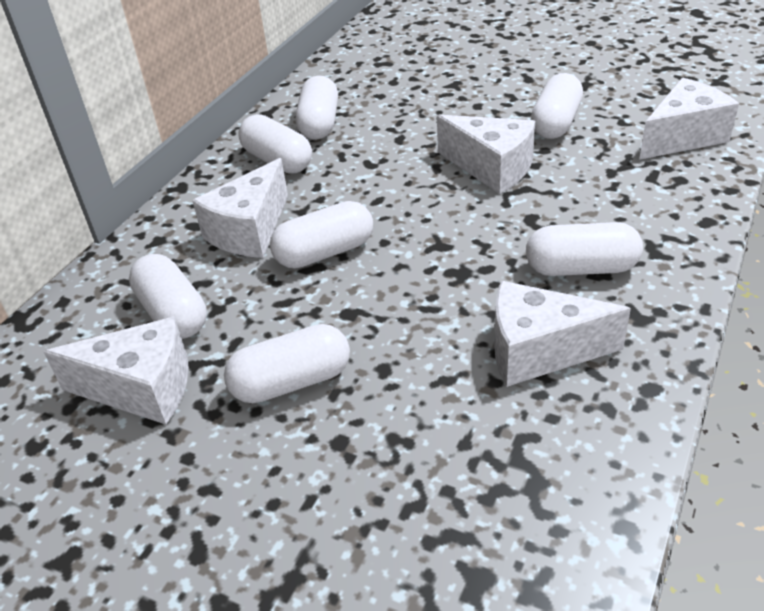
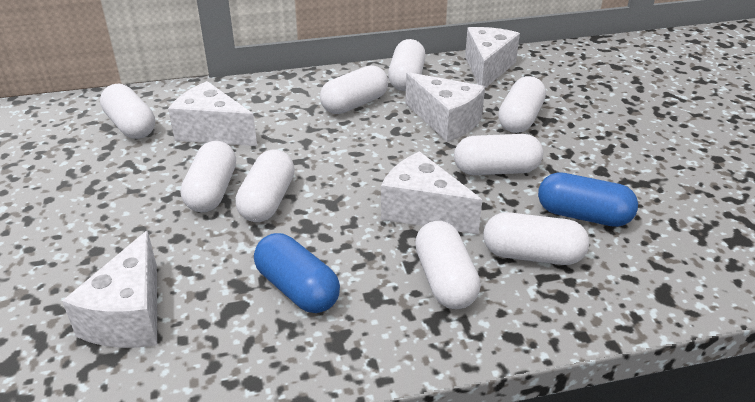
blue capsule: 0 -> 2
white capsule: 7 -> 9

